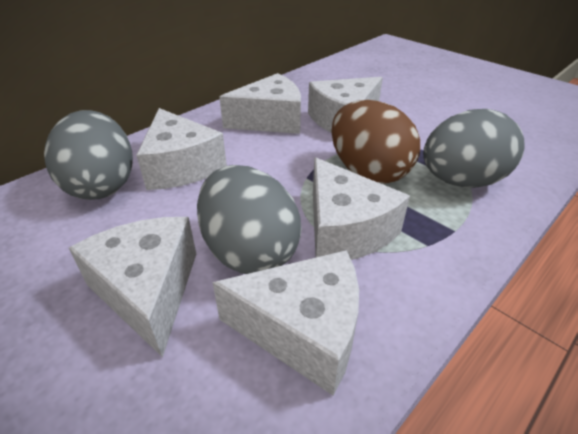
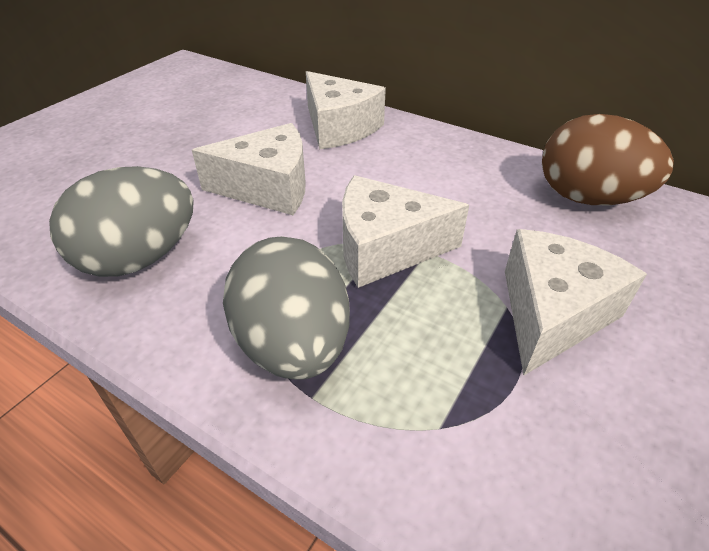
grey egg: 3 -> 2
white cheese: 6 -> 4

